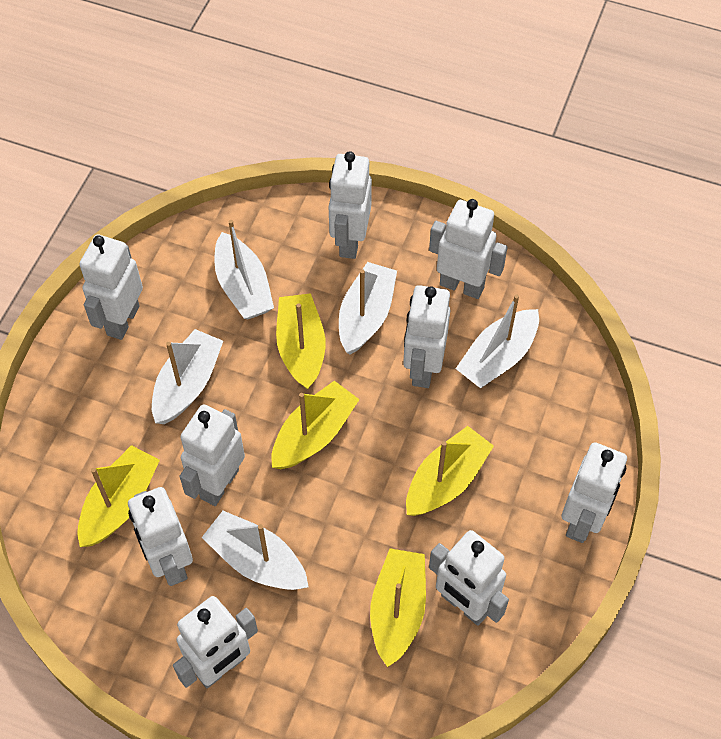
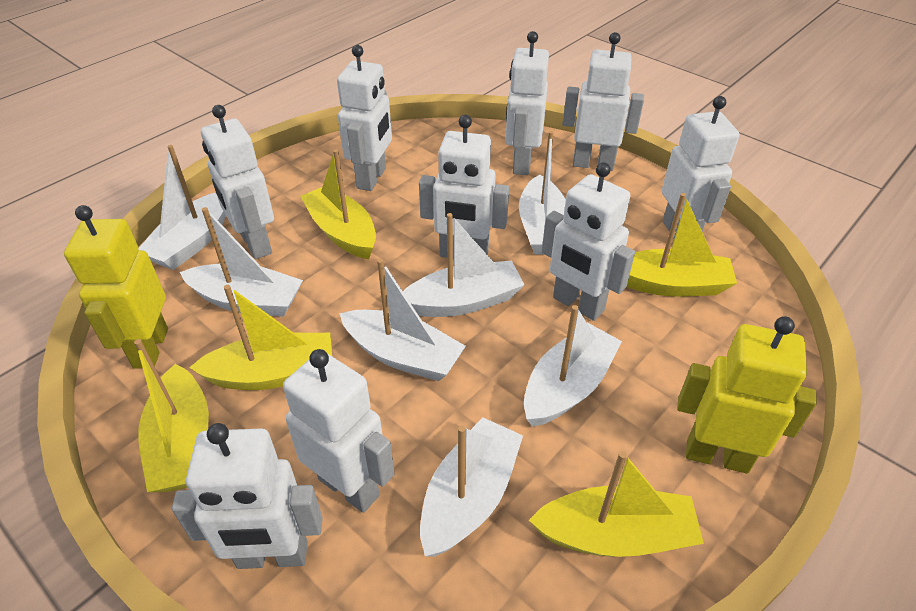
white boat: 5 -> 7
yellow robot: 0 -> 2

